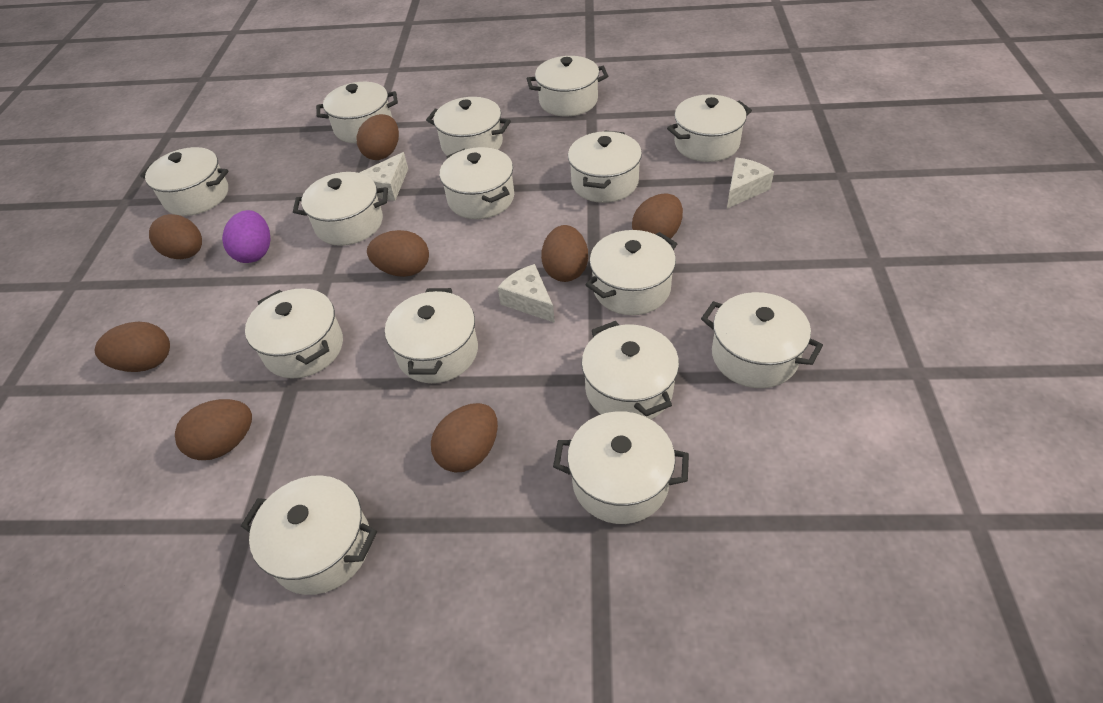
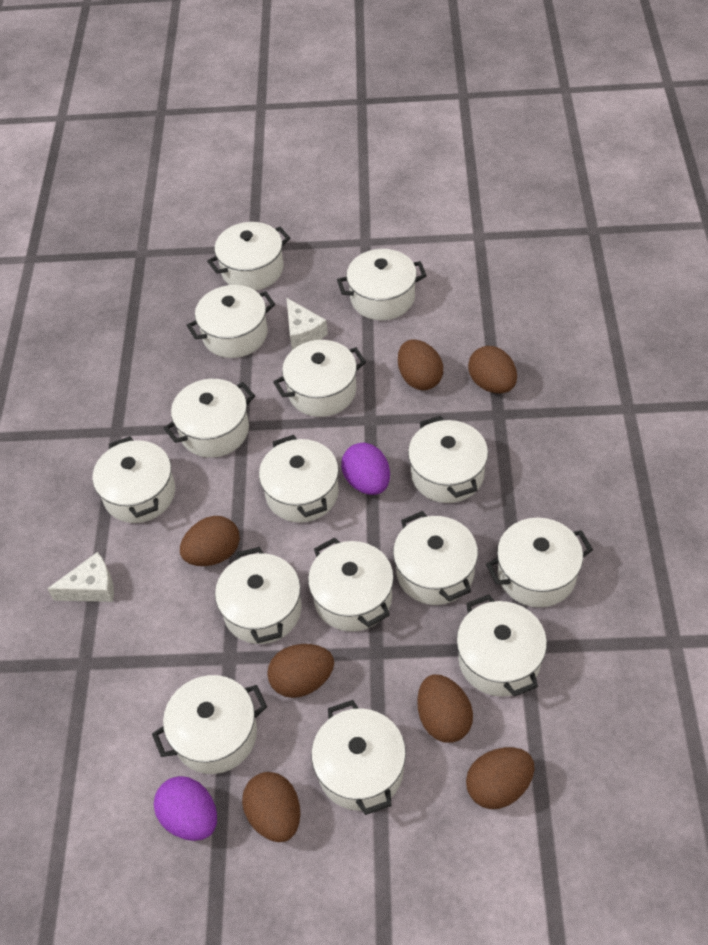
brown egg: 8 -> 7
purple egg: 1 -> 2
white cheese: 3 -> 2

